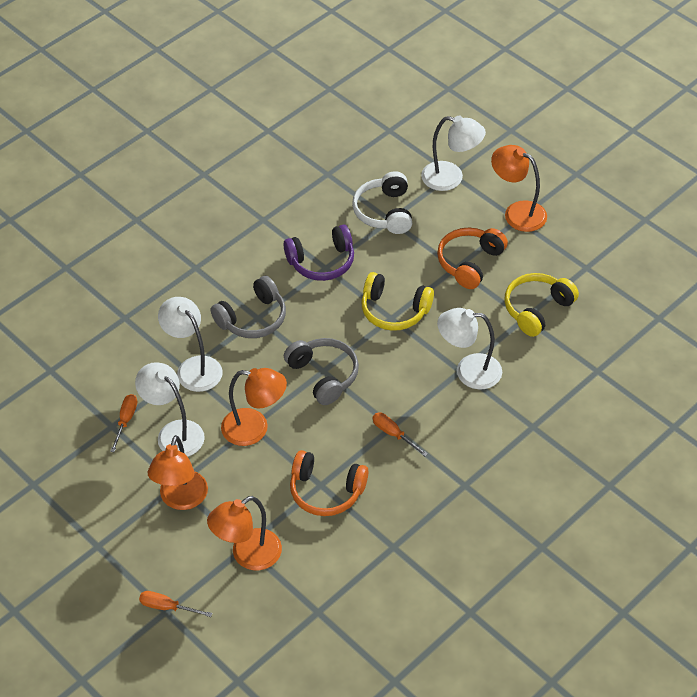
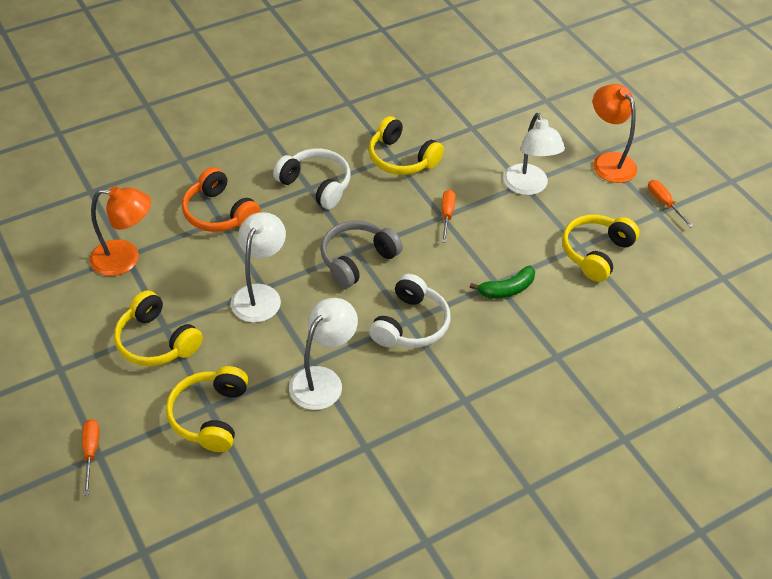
green banana: 0 -> 1
grey headphones: 2 -> 1
orange headphones: 2 -> 1
orange lamp: 4 -> 2
purple headphones: 1 -> 0
white headphones: 1 -> 2
white lamp: 4 -> 3
yellow headphones: 2 -> 4

